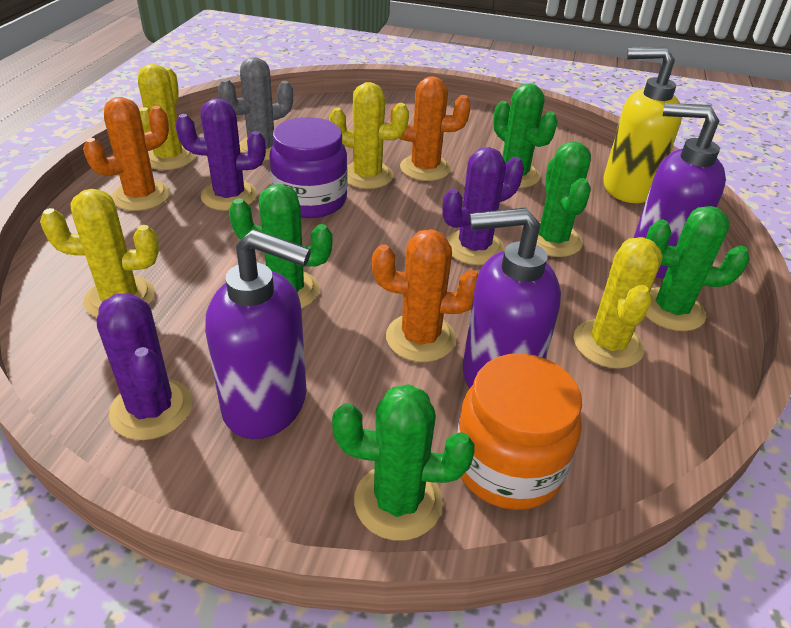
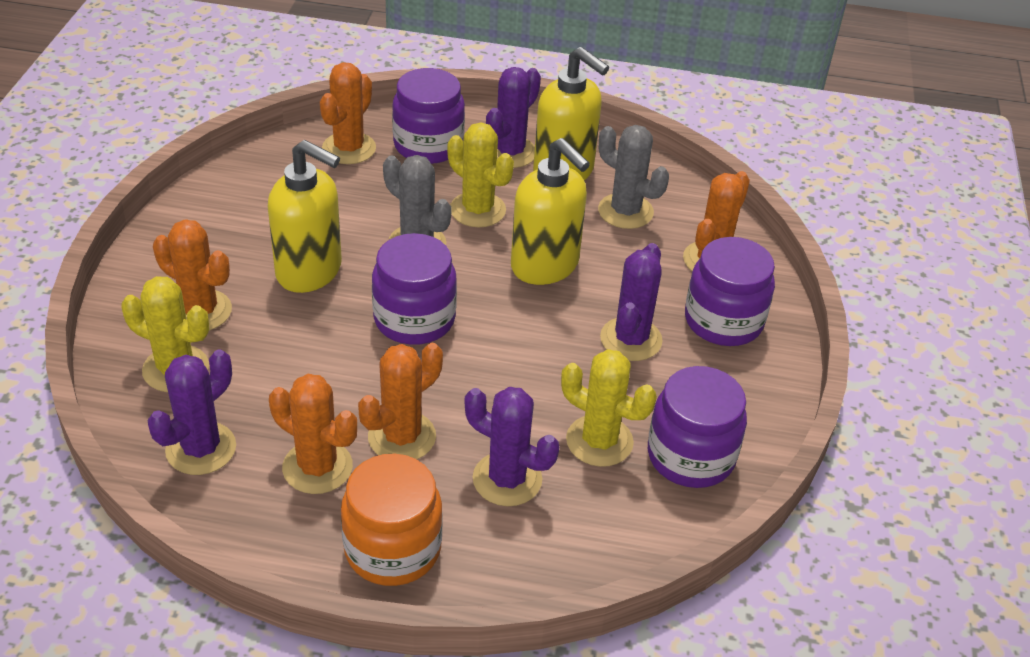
green cactus: 5 -> 0
grey cactus: 1 -> 2
orange cactus: 3 -> 5
purple cactus: 3 -> 4
purple jar: 1 -> 4
purple soap dispenser: 3 -> 0
yellow cactus: 4 -> 3
yellow soap dispenser: 1 -> 3

